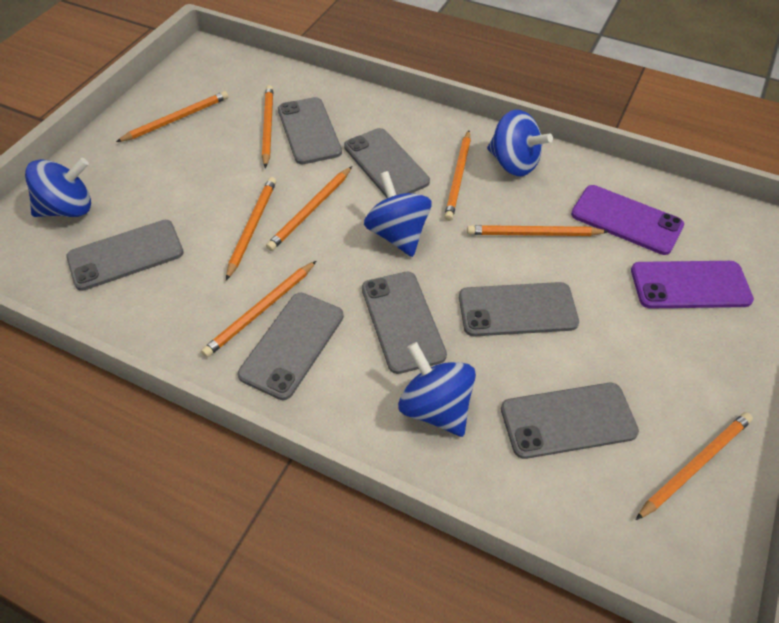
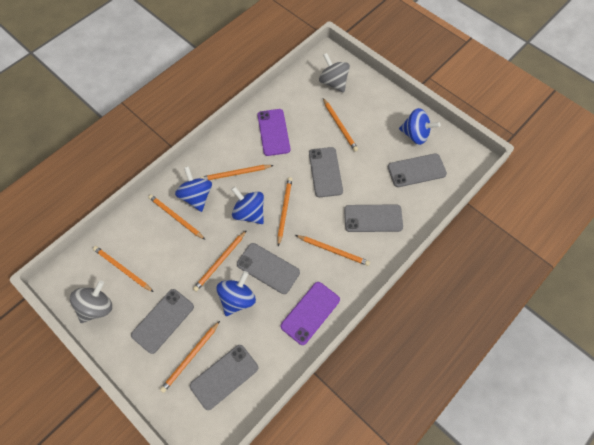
grey phone: 7 -> 6
grey spinning top: 0 -> 2

